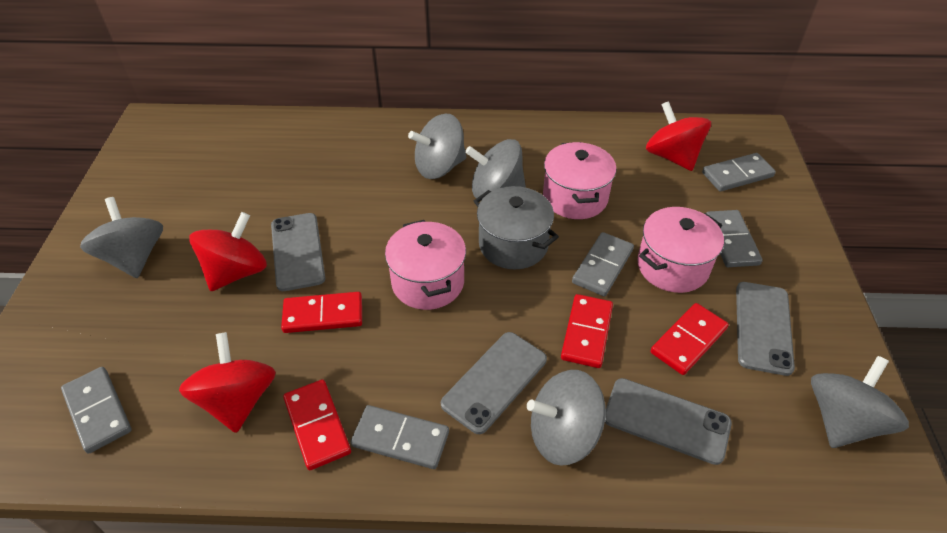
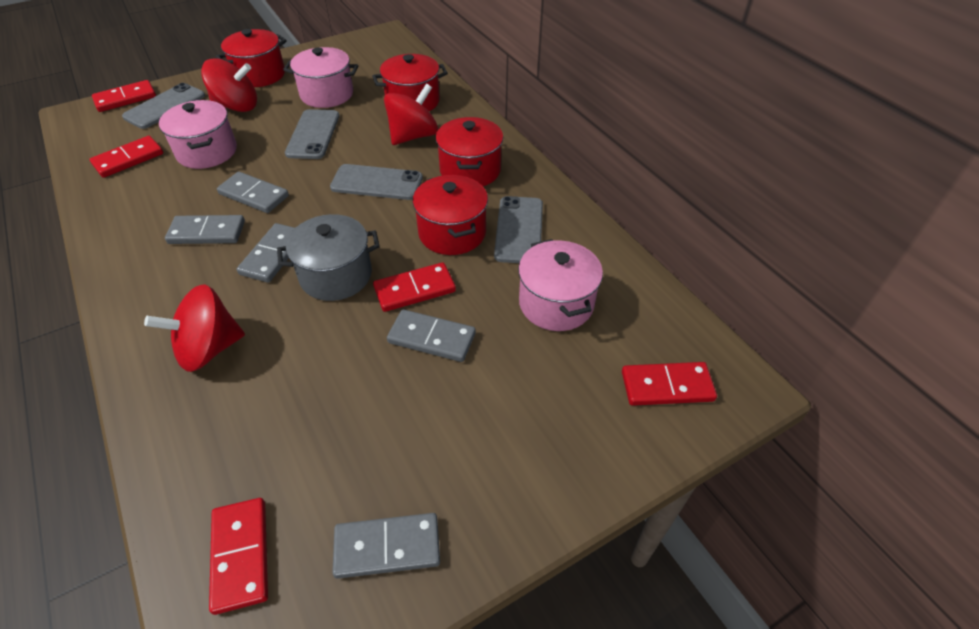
grey spinning top: 5 -> 0
red domino: 4 -> 5
red pot: 0 -> 4

